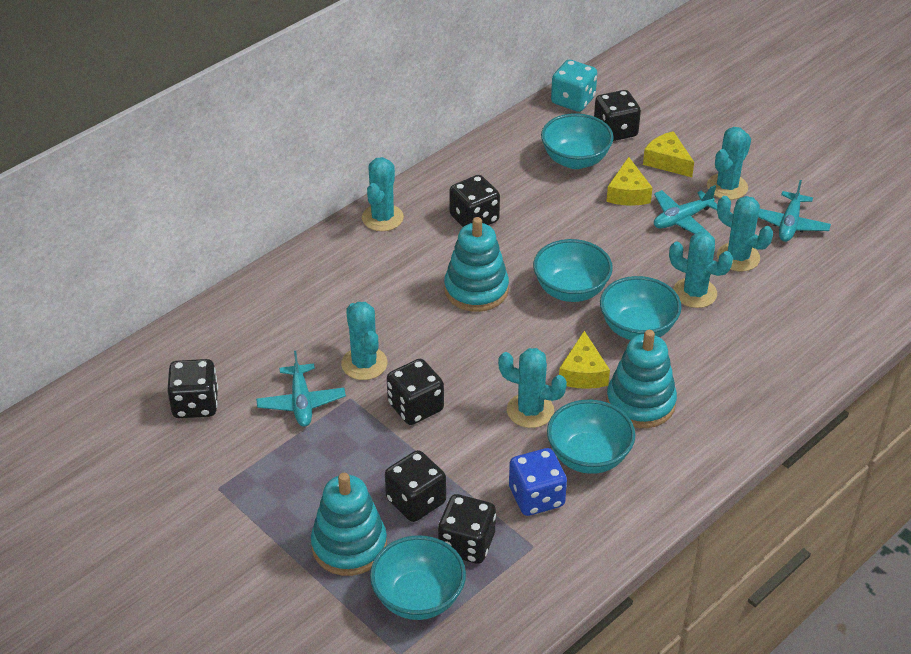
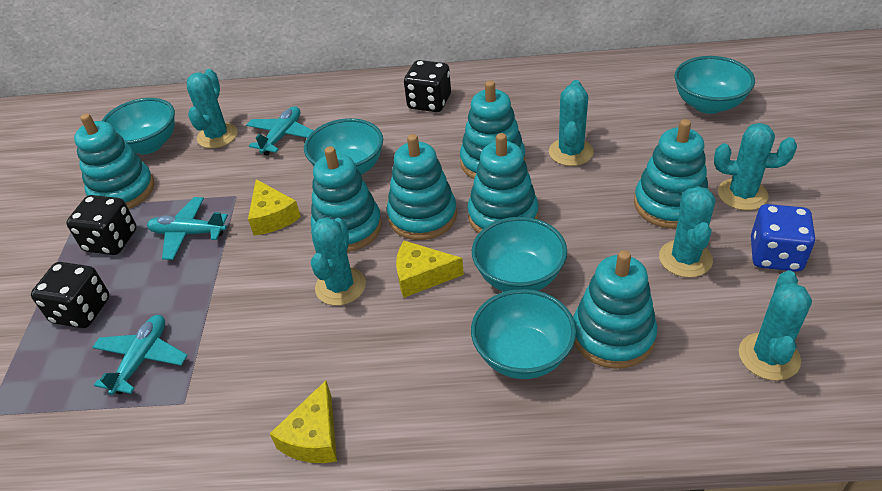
black dice: 6 -> 3
turquoise dice: 1 -> 0
turquoise stacking toy: 3 -> 7

